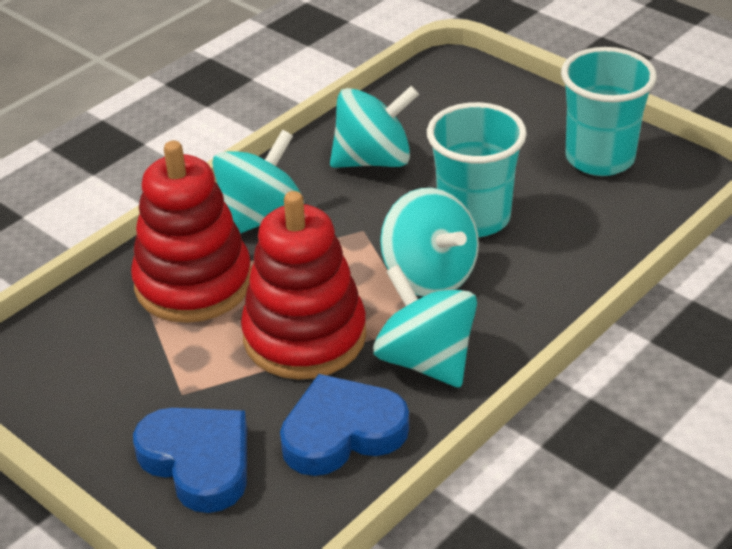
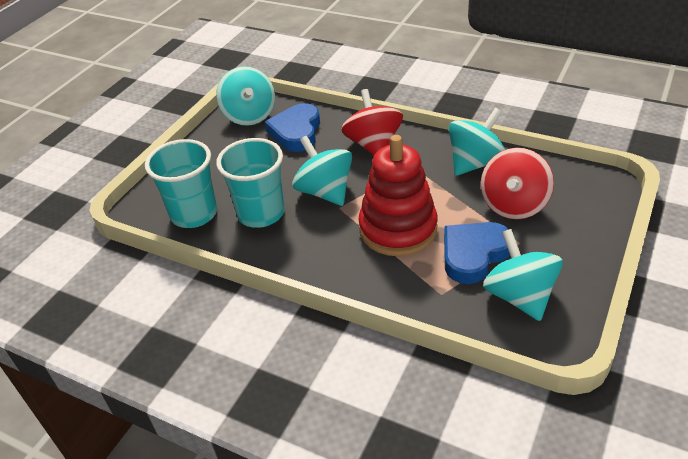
red spinning top: 0 -> 2
red stacking toy: 2 -> 1

